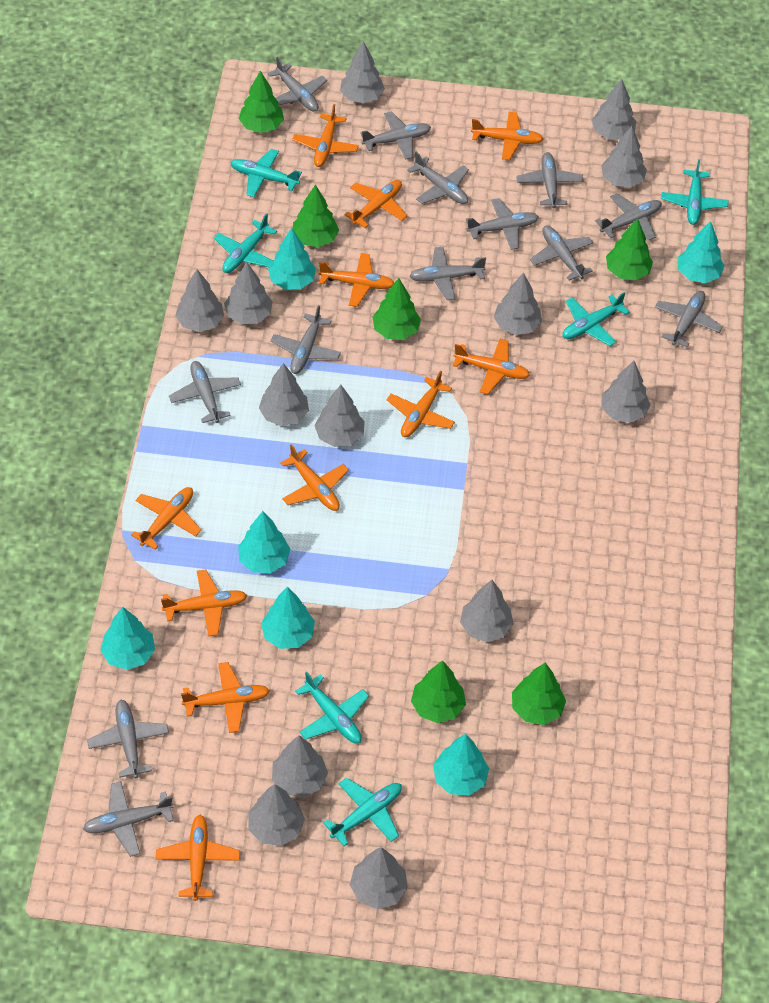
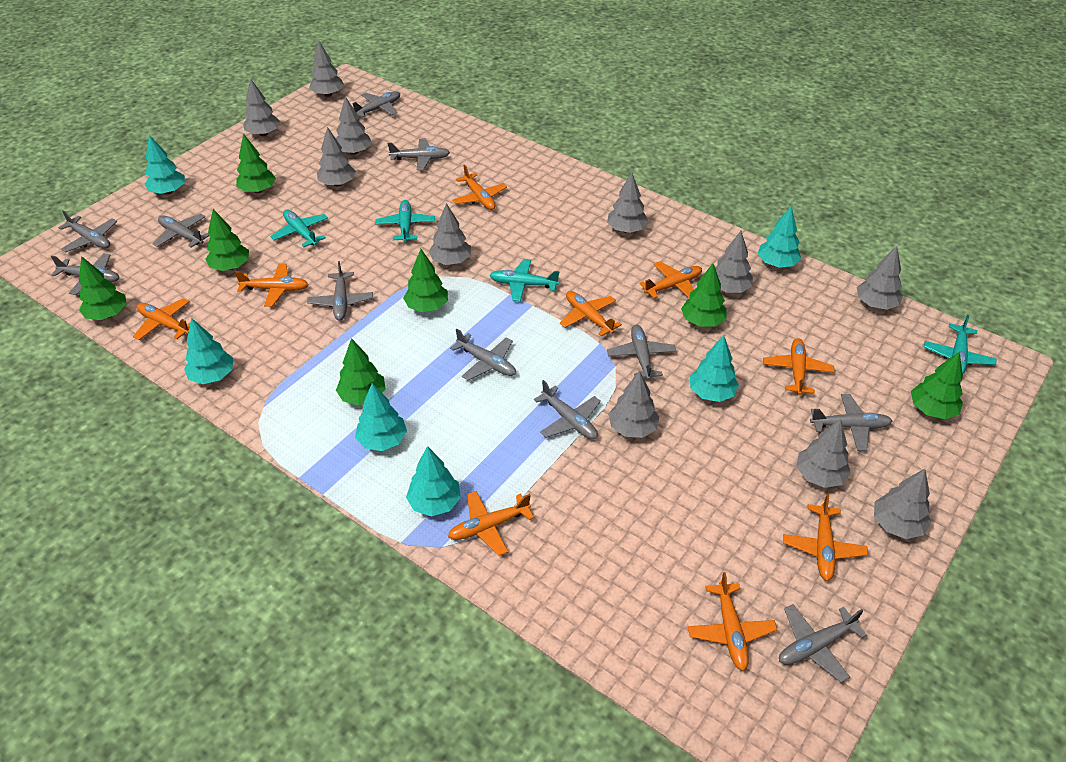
green tree: 6 -> 7
grey plane: 13 -> 11
grey tree: 13 -> 11
orange plane: 11 -> 9
turquoise plane: 6 -> 4

